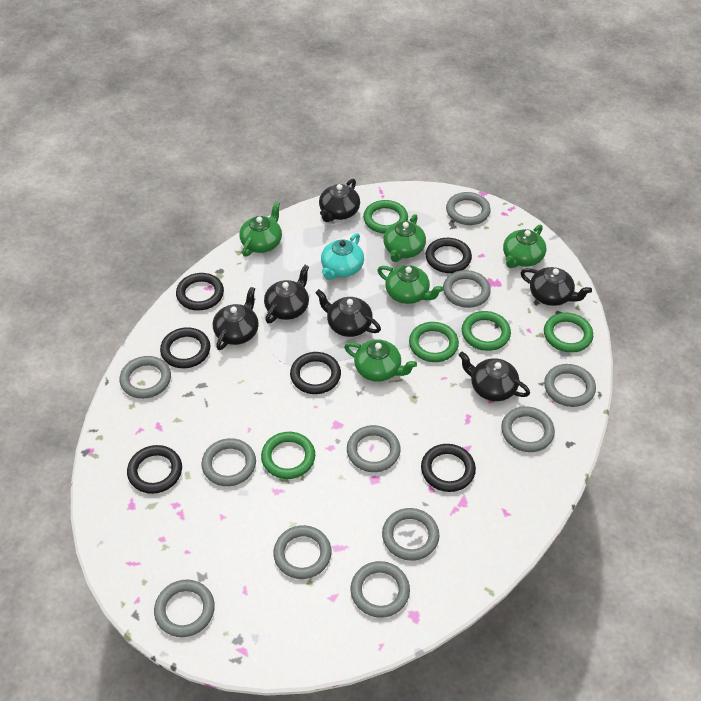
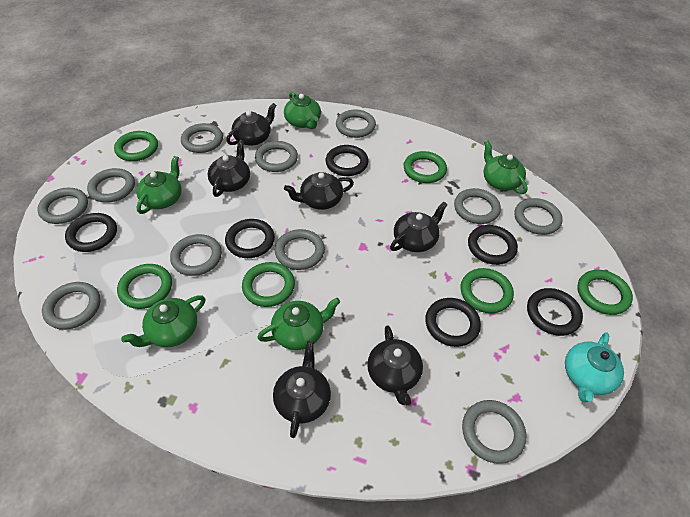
green ring: 5 -> 6

